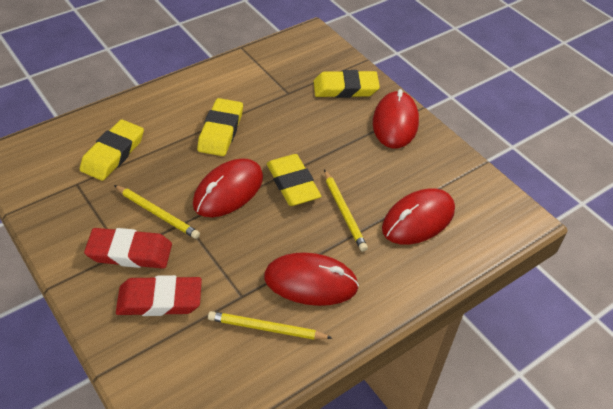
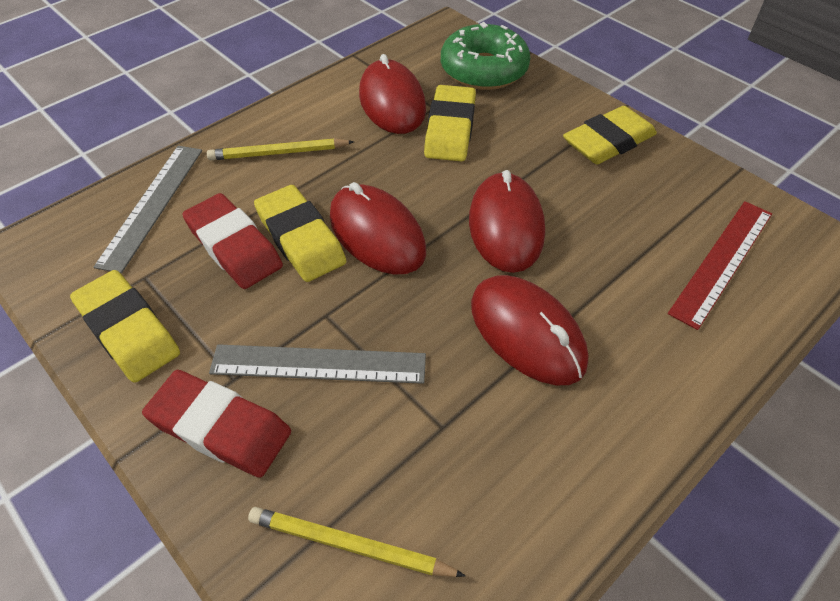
green donut: 0 -> 1
grey ruler: 0 -> 2
red ruler: 0 -> 1
yellow pencil: 3 -> 2

